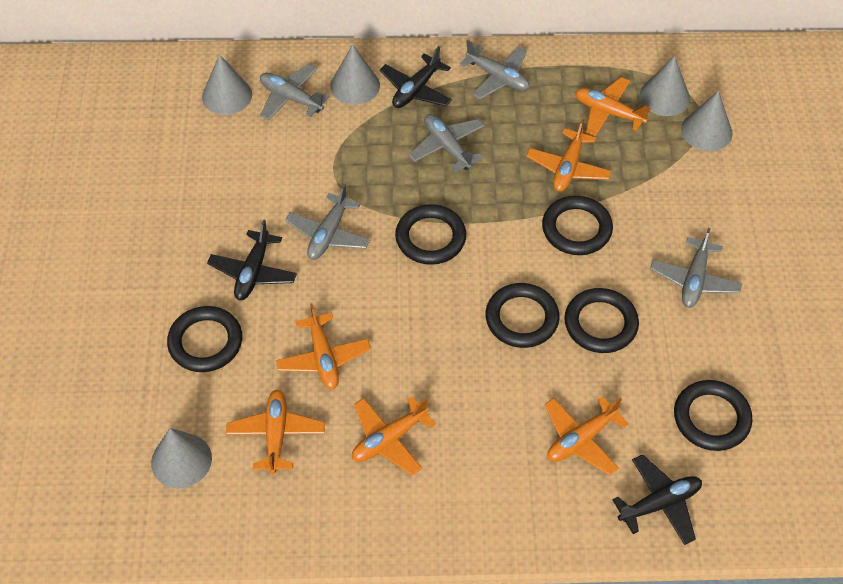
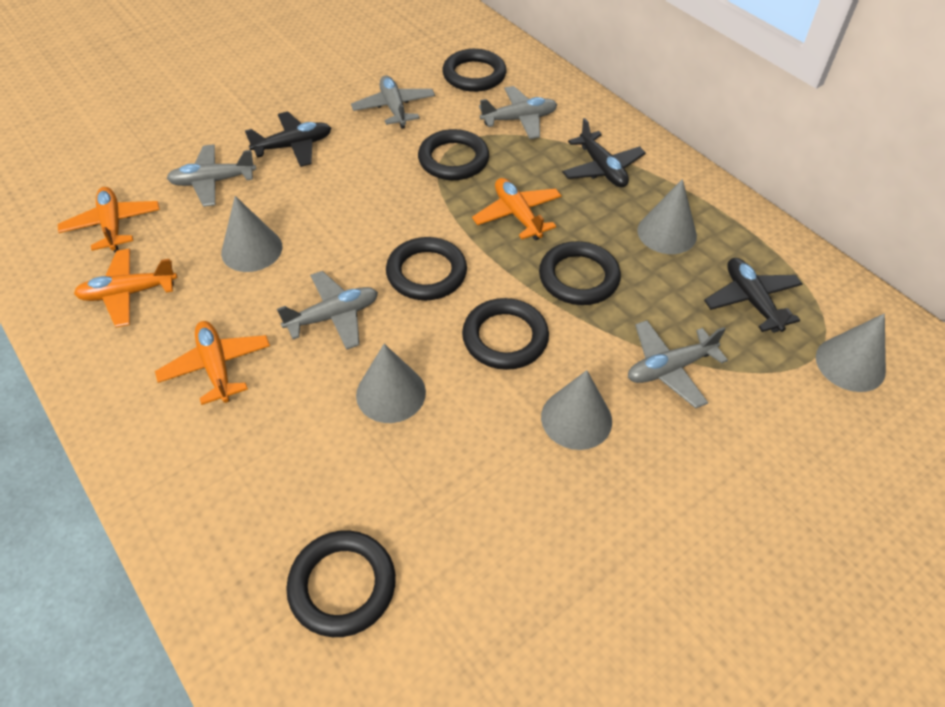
orange plane: 6 -> 4

